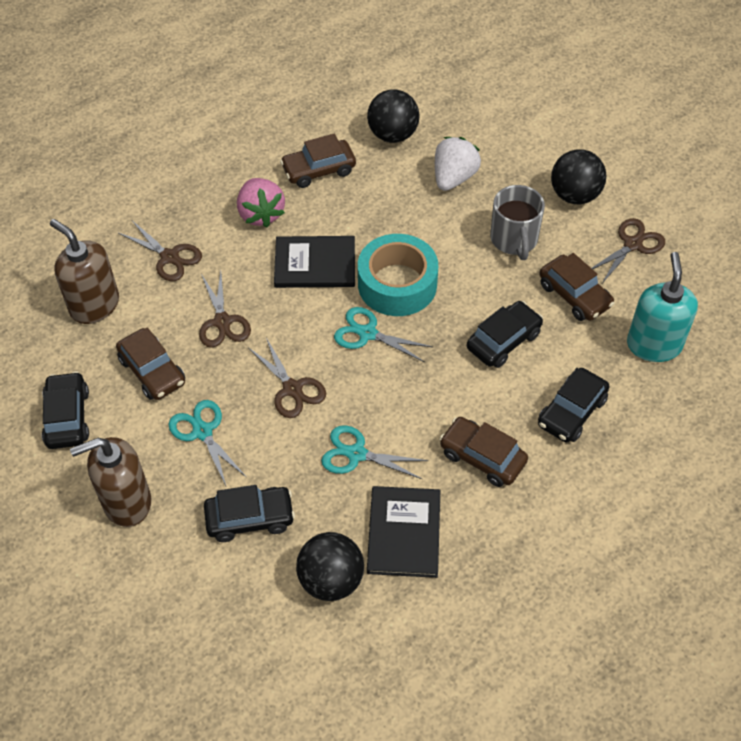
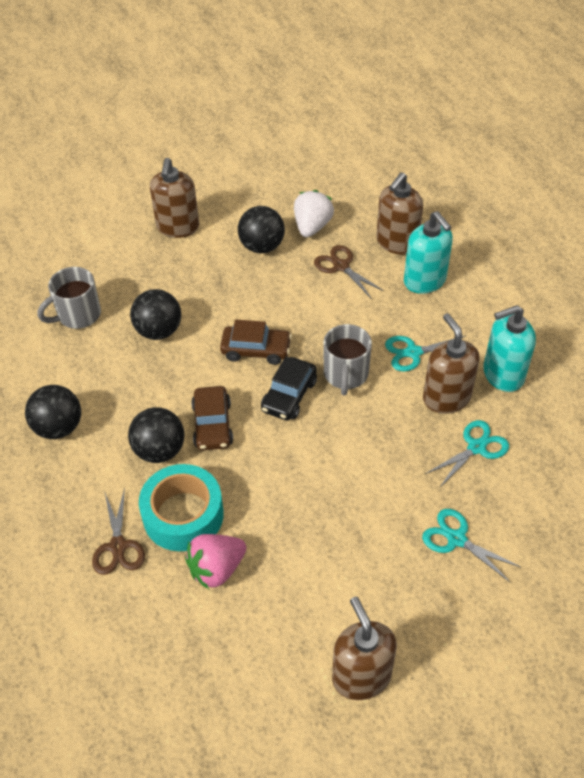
black ball: 3 -> 4
black book: 2 -> 0
black car: 4 -> 1
brown car: 4 -> 2
brown scissors: 4 -> 2
brown soap dispenser: 2 -> 4
grey mug: 1 -> 2
turquoise soap dispenser: 1 -> 2

